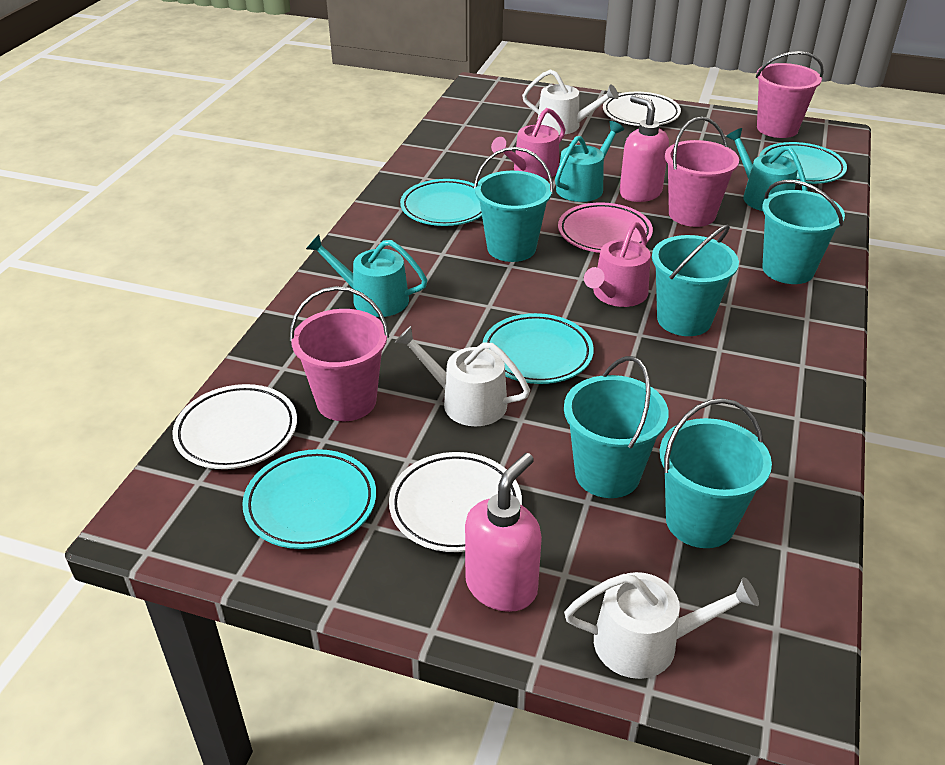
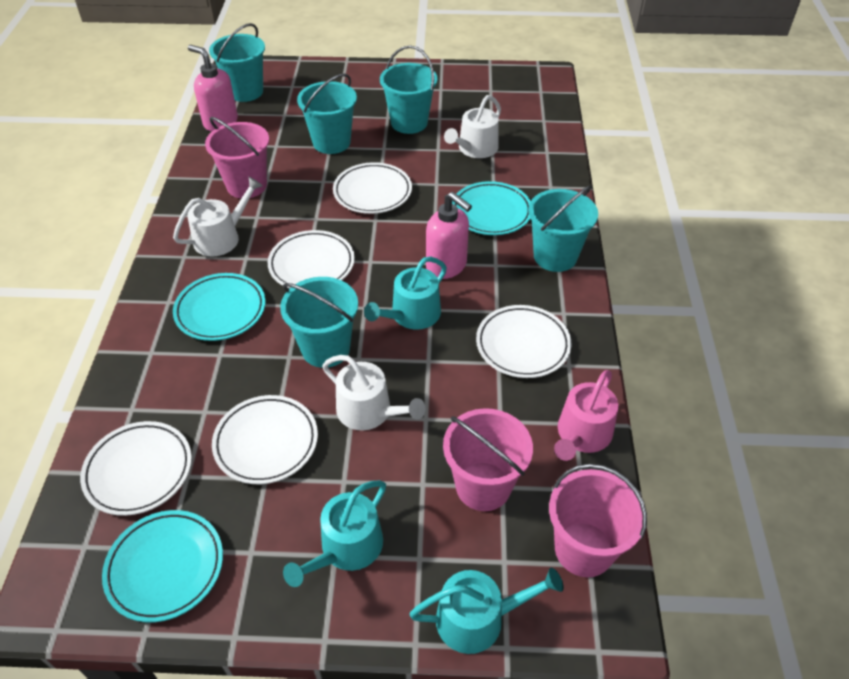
pink plate: 1 -> 0
pink watering can: 2 -> 1
turquoise plate: 4 -> 3
white plate: 3 -> 5

